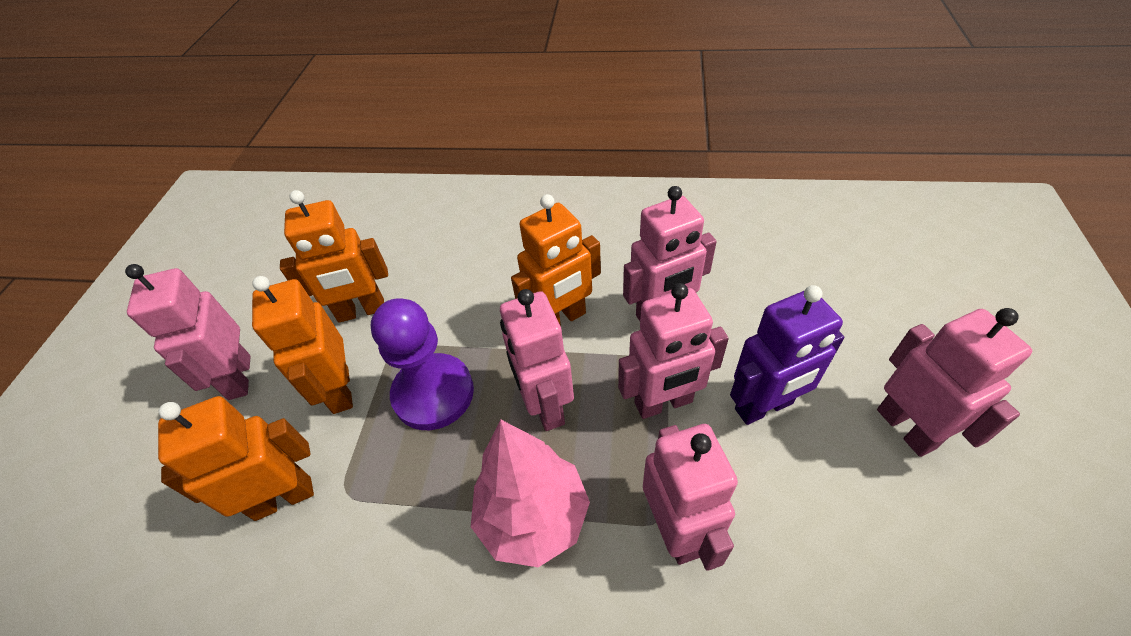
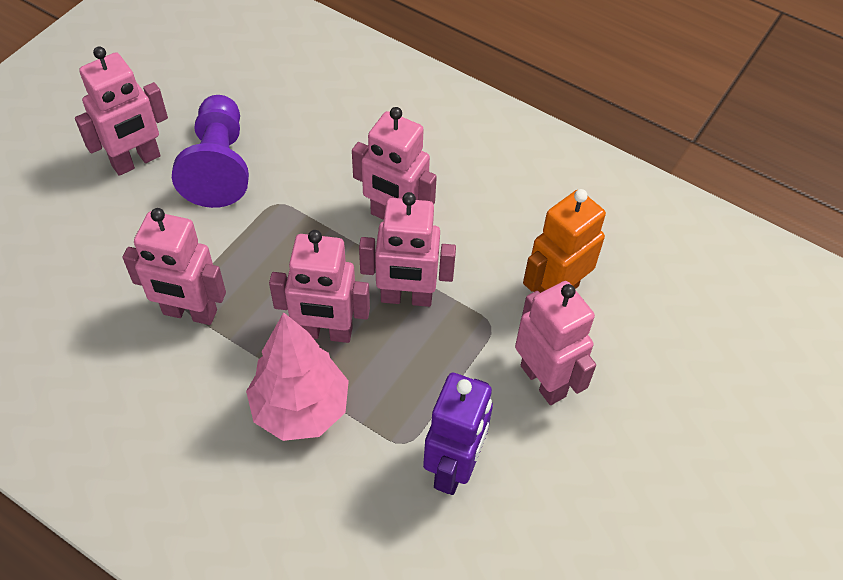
orange robot: 4 -> 1

